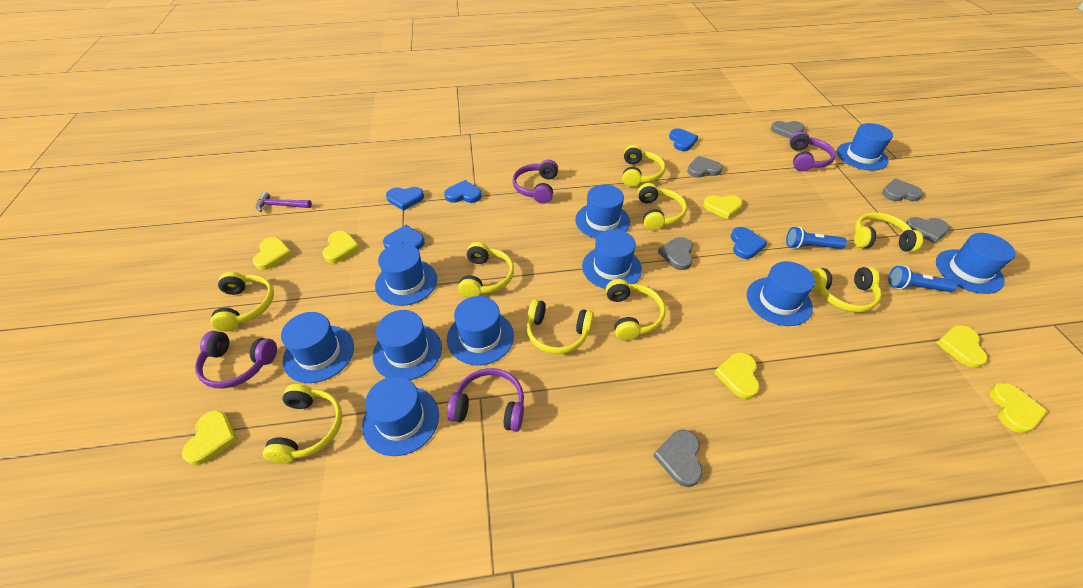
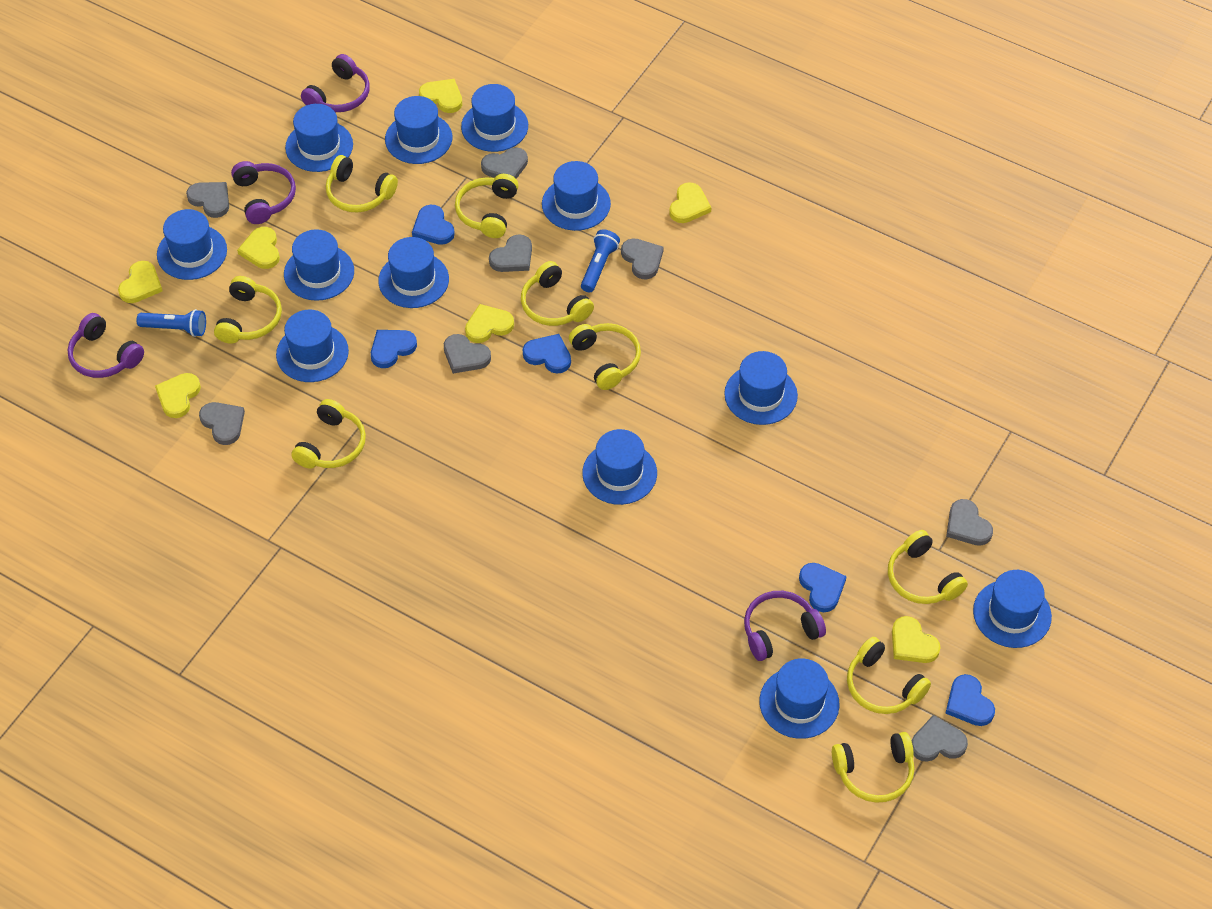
blue hat: 10 -> 12
grey heart: 6 -> 8
purple hammer: 1 -> 0

